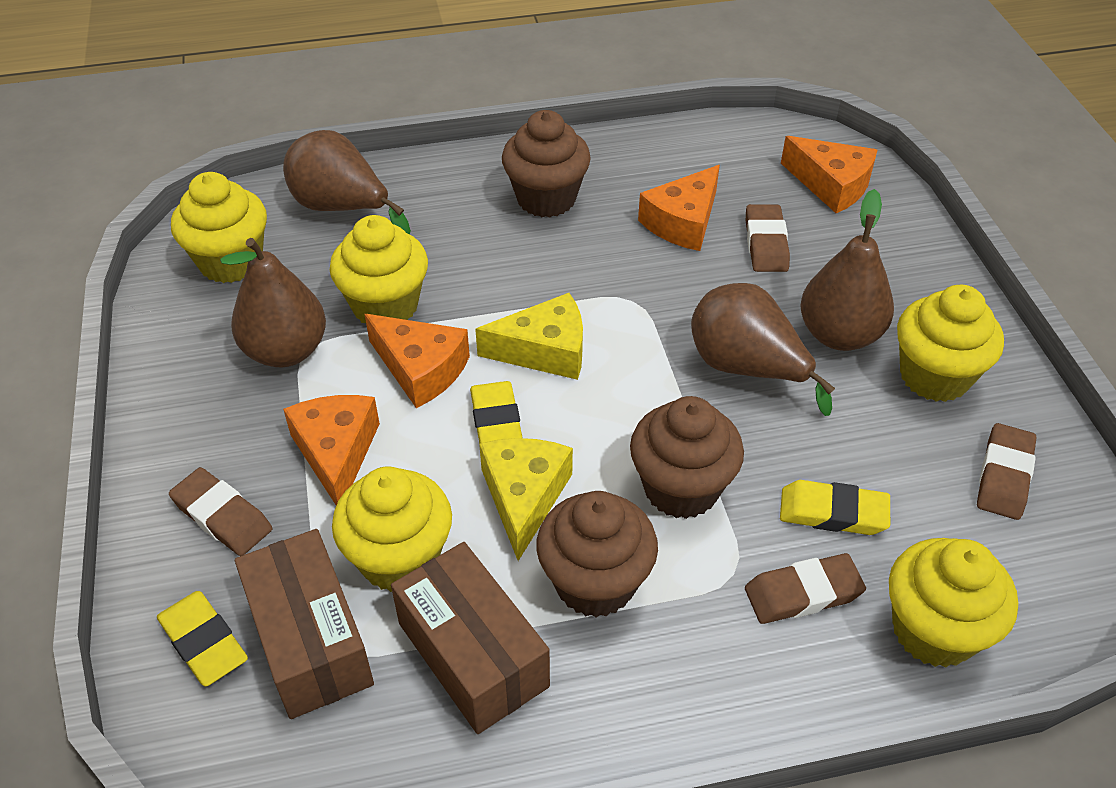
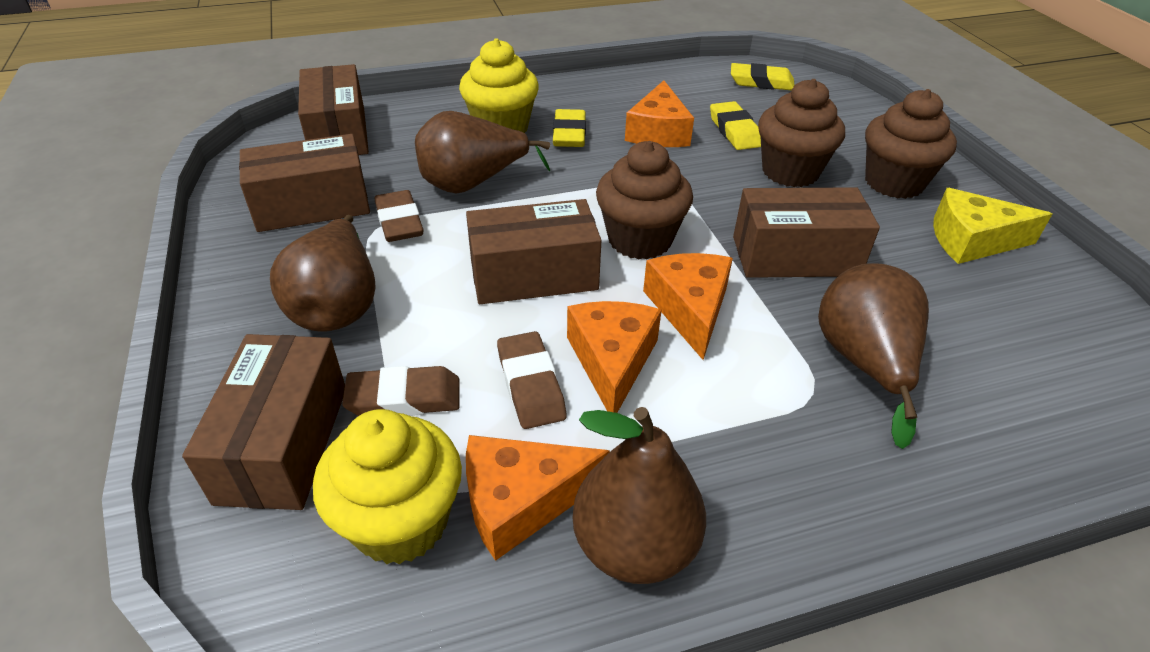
brown box: 2 -> 5
brown eraser: 4 -> 3
yellow cheese: 2 -> 1
yellow cupcake: 5 -> 2

